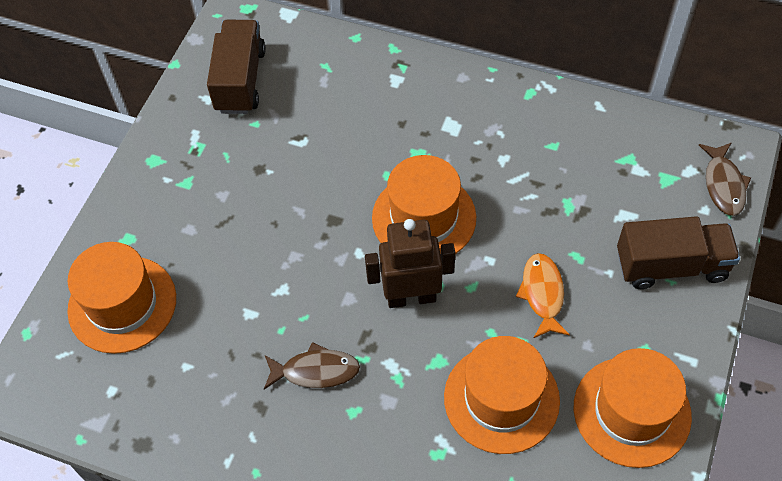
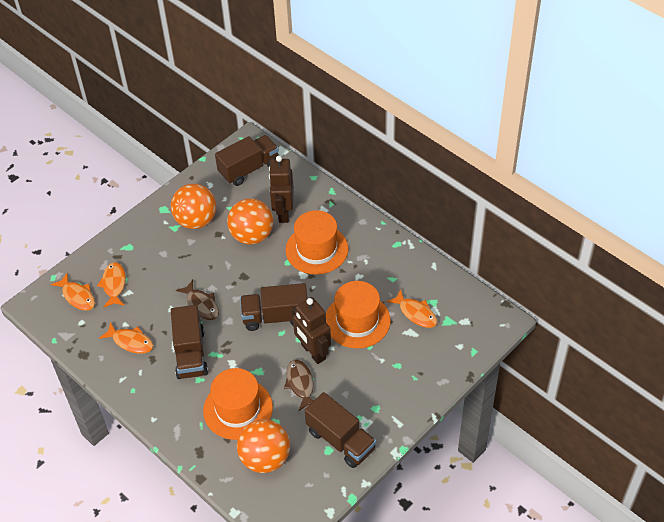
brown robot: 1 -> 2
brown truck: 2 -> 4
orange ball: 0 -> 3
orange fish: 1 -> 4
orange hat: 4 -> 3

